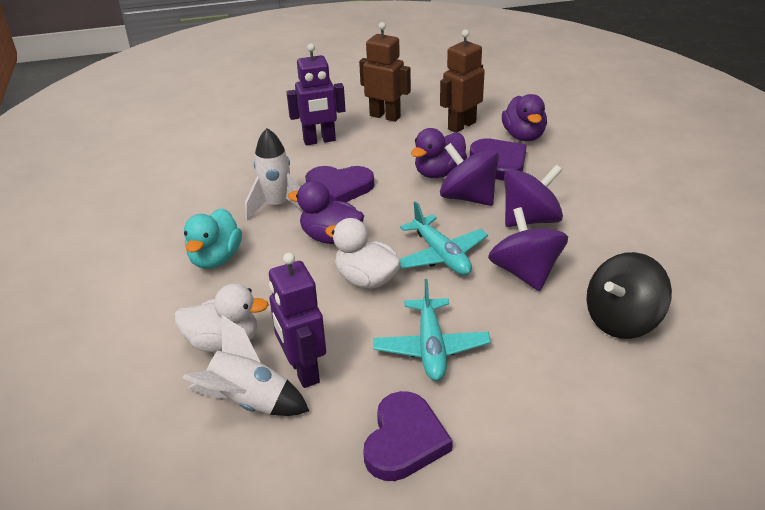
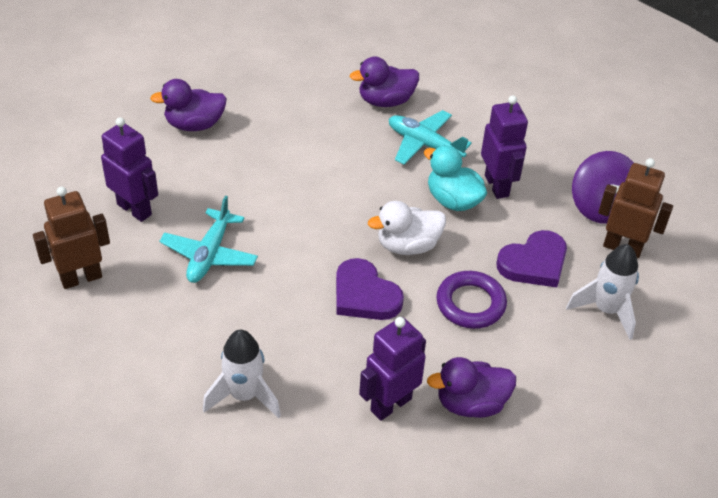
black spinning top: 1 -> 0
purple heart: 3 -> 2
purple ring: 0 -> 1
purple robot: 2 -> 3
purple spinning top: 3 -> 1
white duck: 2 -> 1

